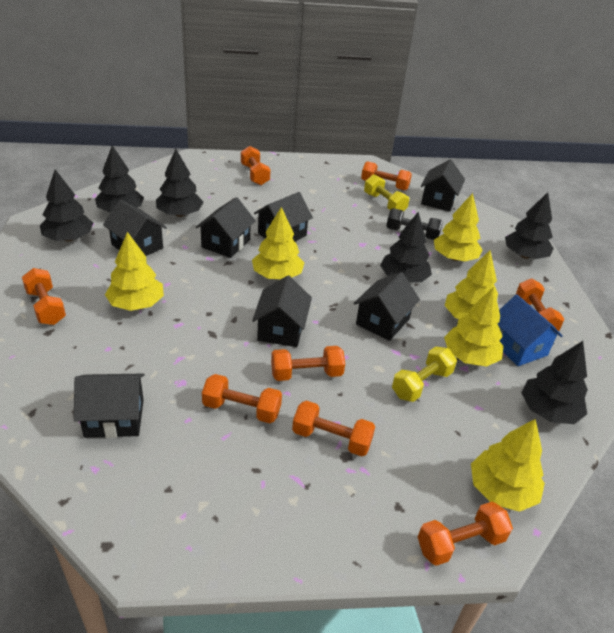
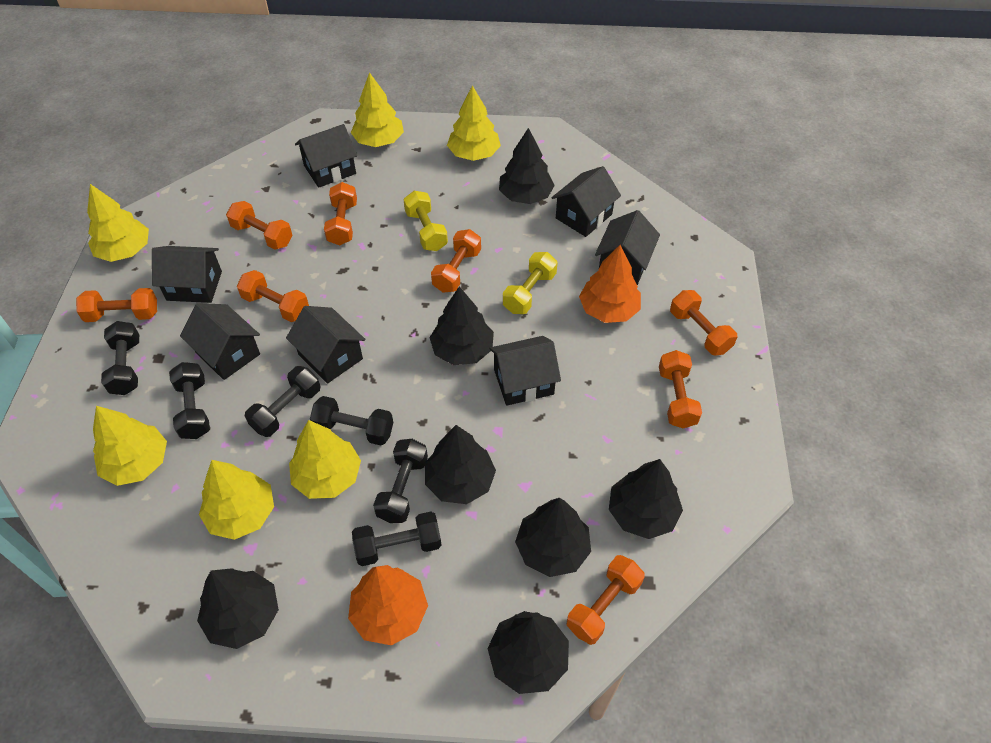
black dumbbell: 1 -> 6
black tree: 6 -> 7
blue house: 1 -> 0
orange tree: 0 -> 2

